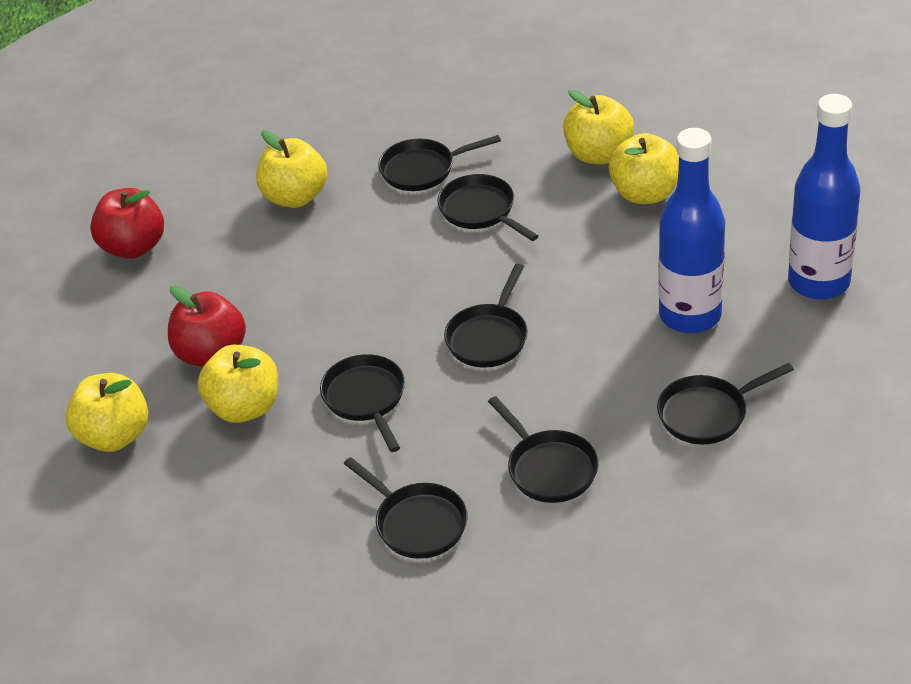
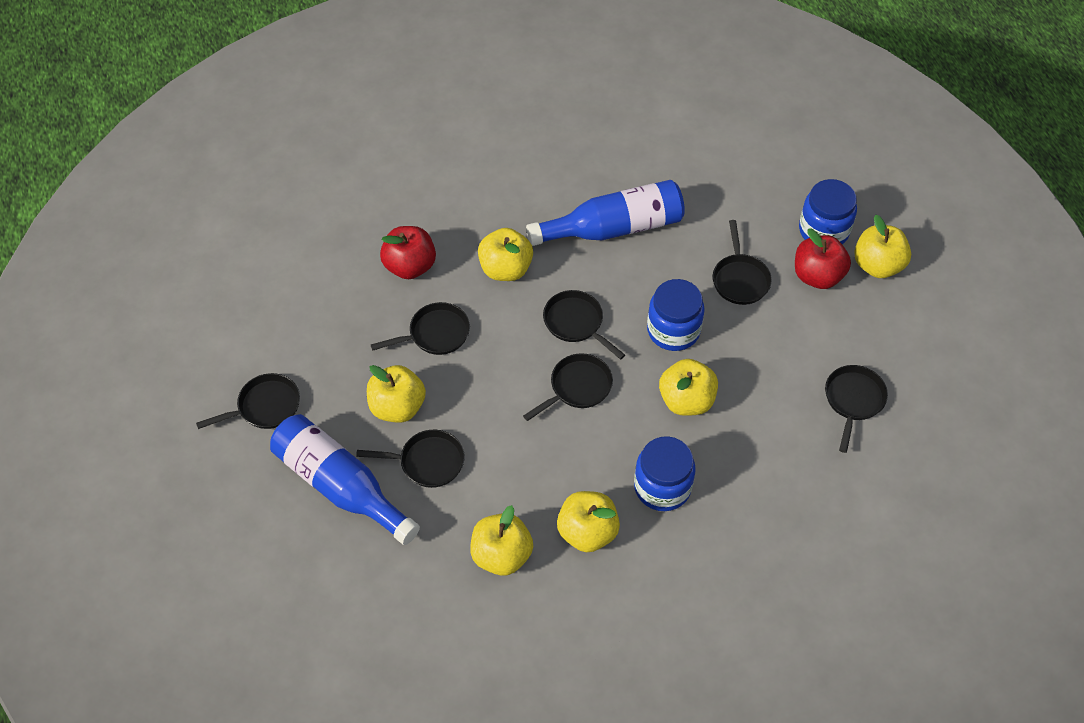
blue jar: 0 -> 3
yellow apple: 5 -> 6

